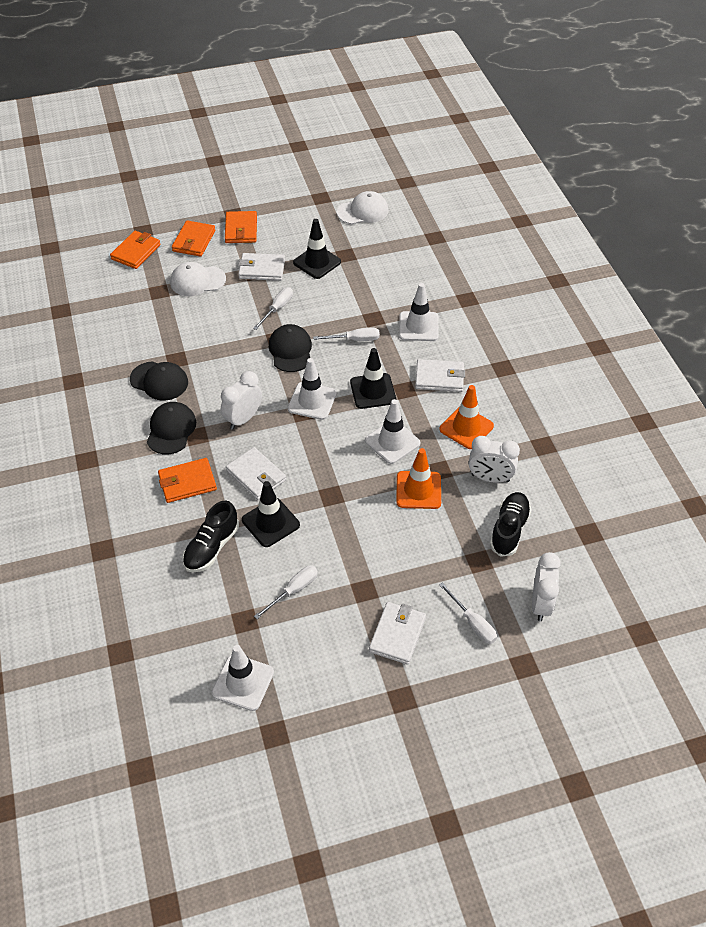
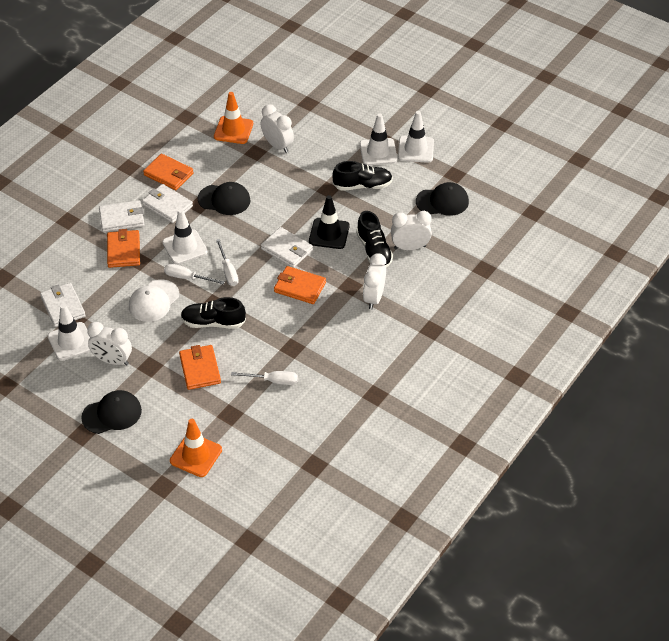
black shoe: 2 -> 3
black traffic cone: 3 -> 1
white cap: 2 -> 1
white clock: 3 -> 4
white screwdriver: 4 -> 3

